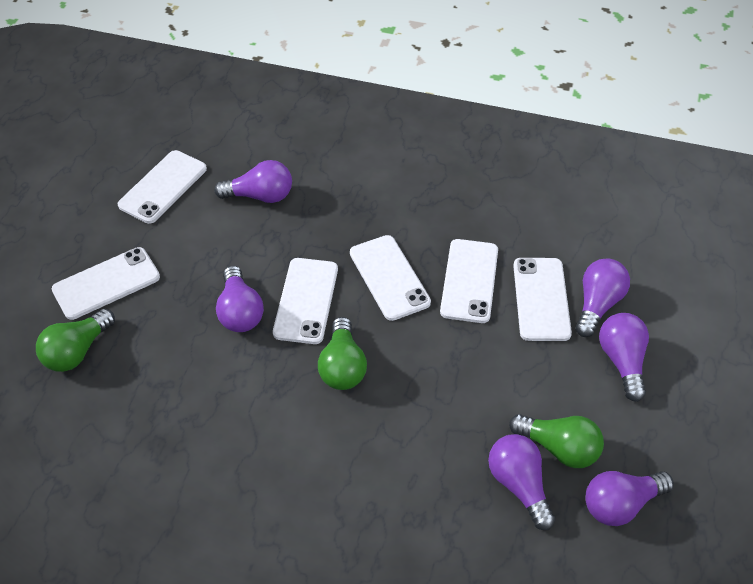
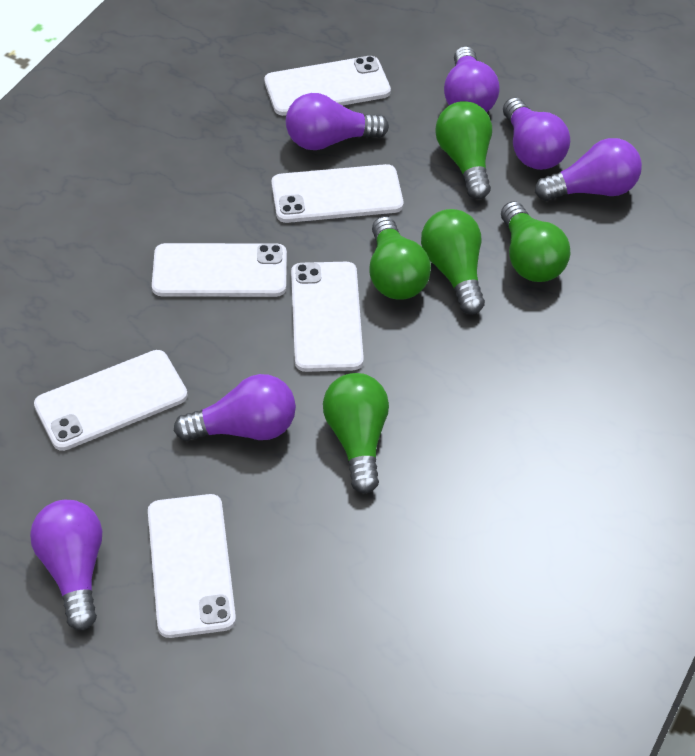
green light bulb: 3 -> 5

